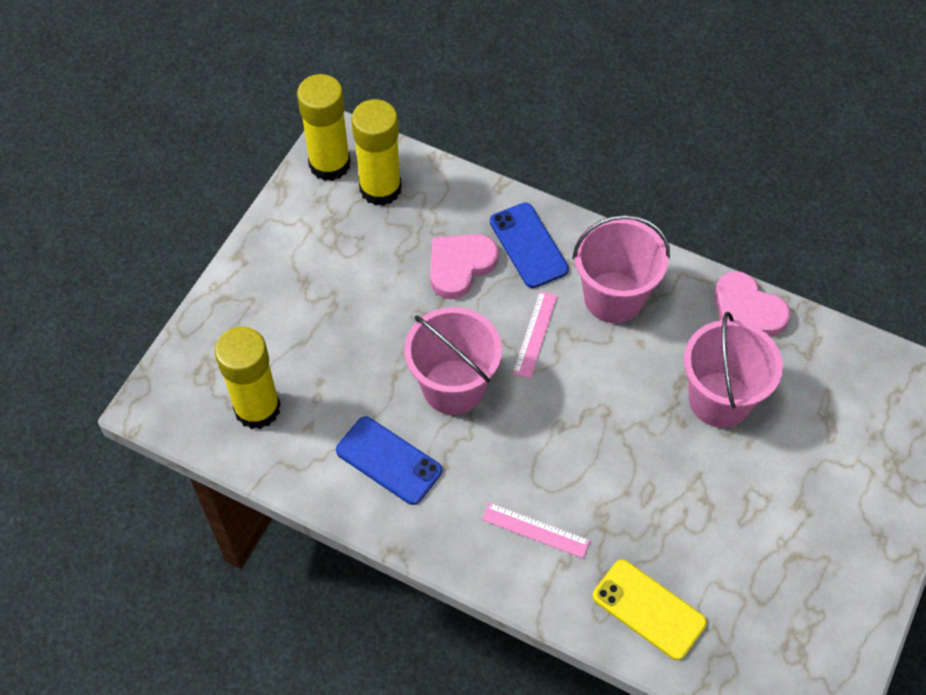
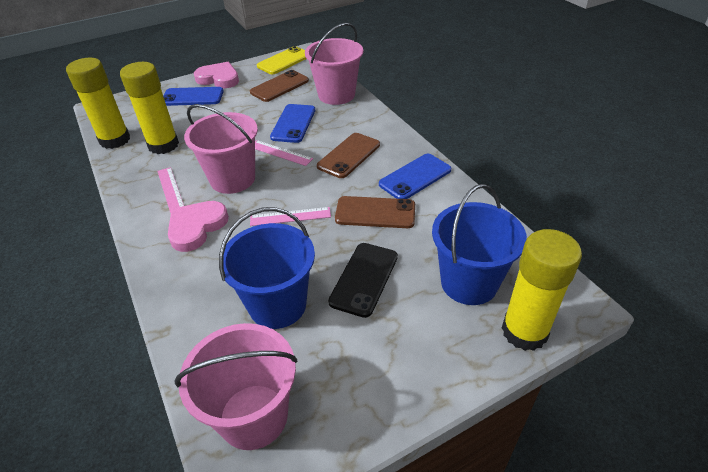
black phone: 0 -> 1
blue bucket: 0 -> 2
blue phone: 2 -> 3
brown phone: 0 -> 3
pink ruler: 2 -> 3

